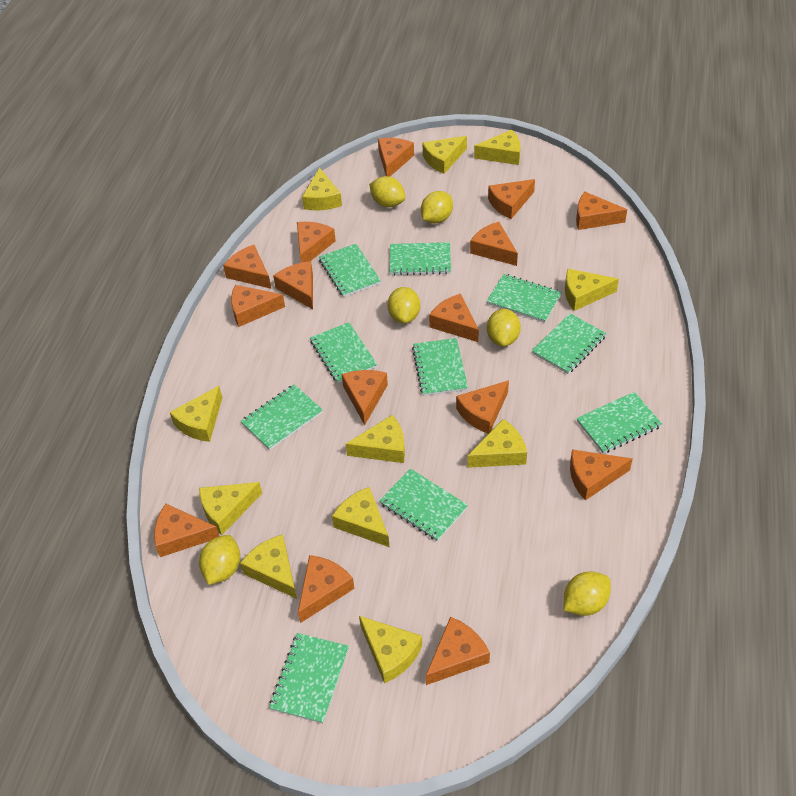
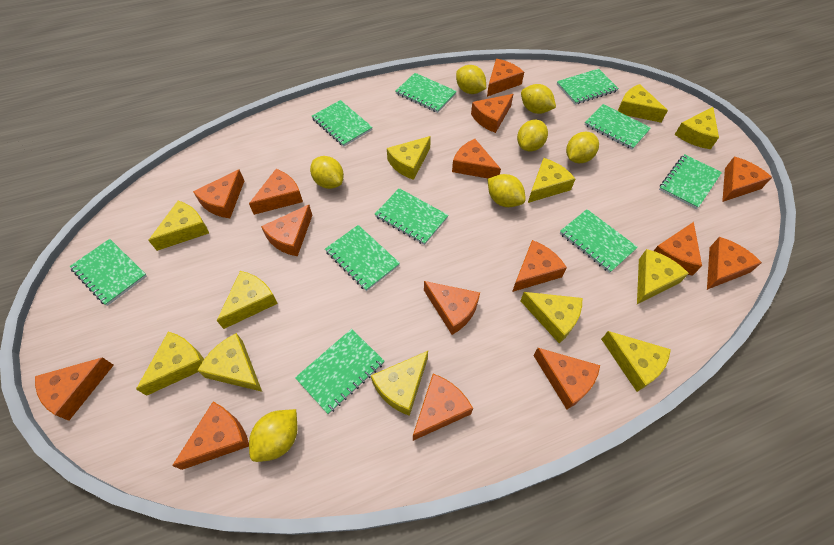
yellow cheese: 11 -> 12
yellow lemon: 6 -> 7

